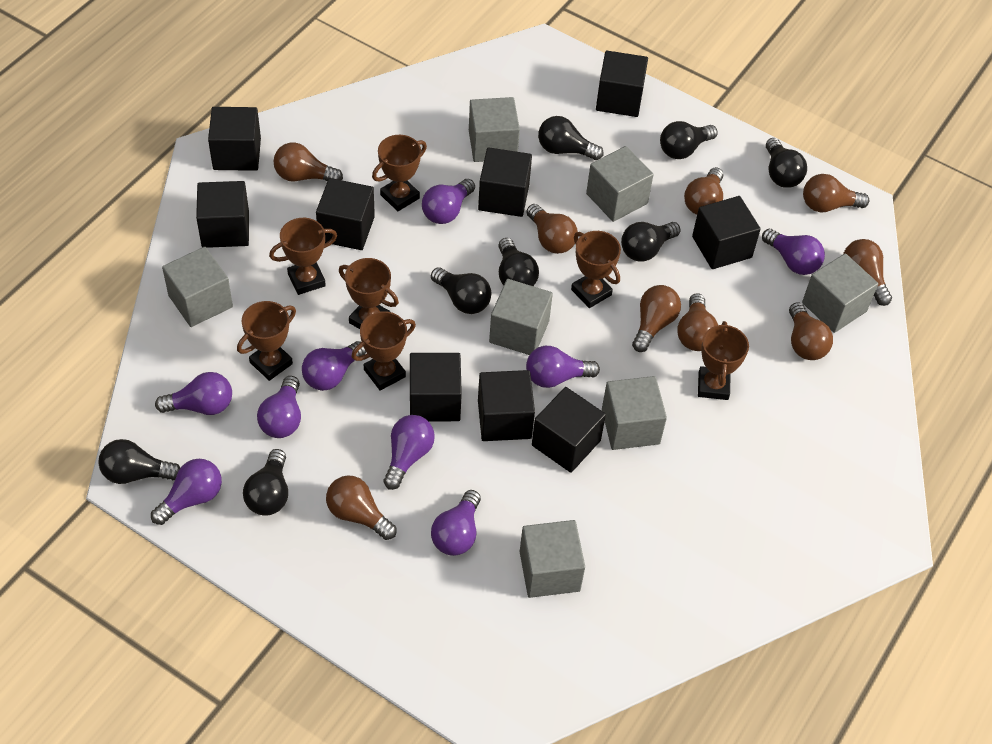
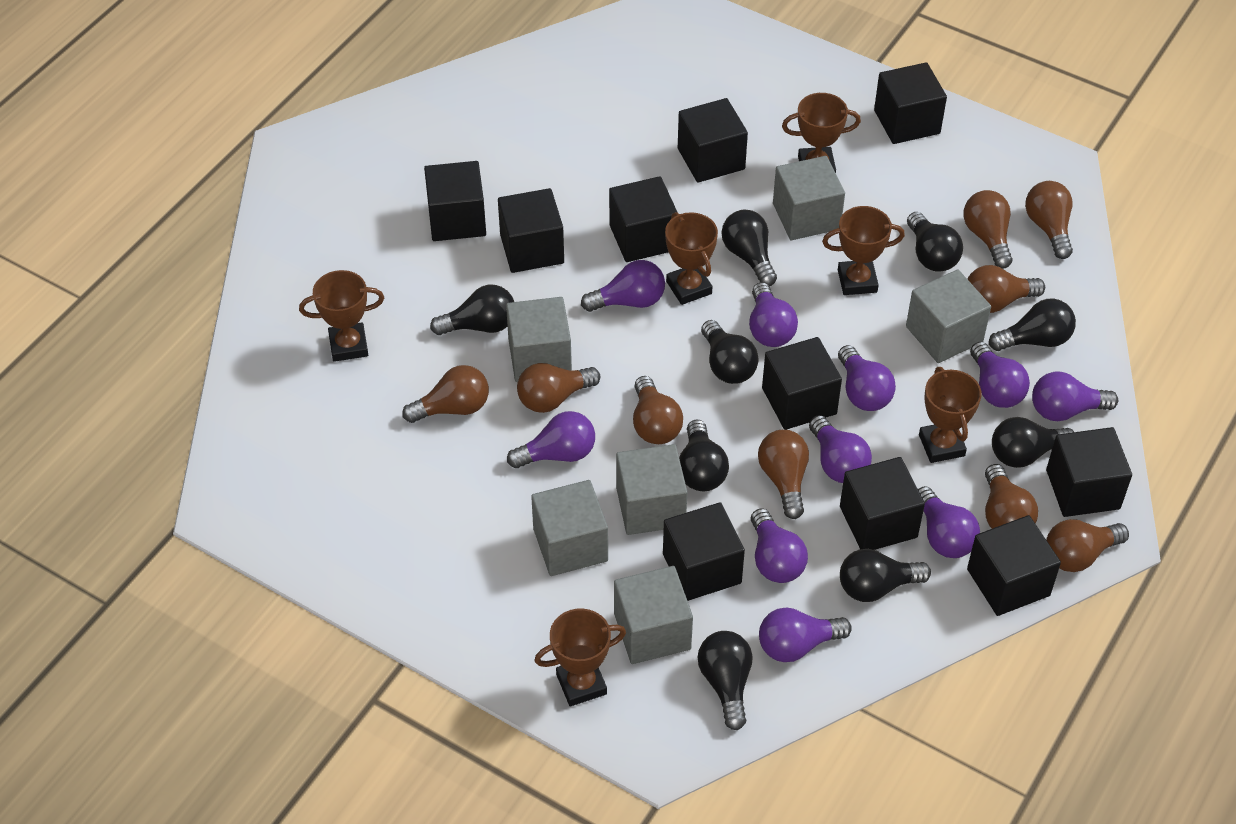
black cube: 9 -> 10
black light bulb: 8 -> 9
brown trophy: 7 -> 6
grey cube: 7 -> 6
purple light bulb: 9 -> 10

